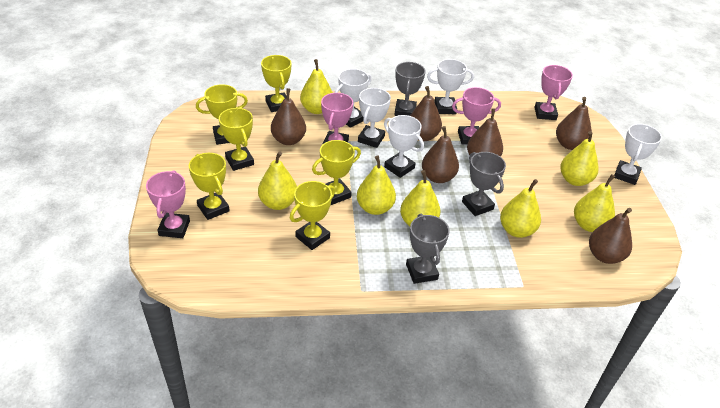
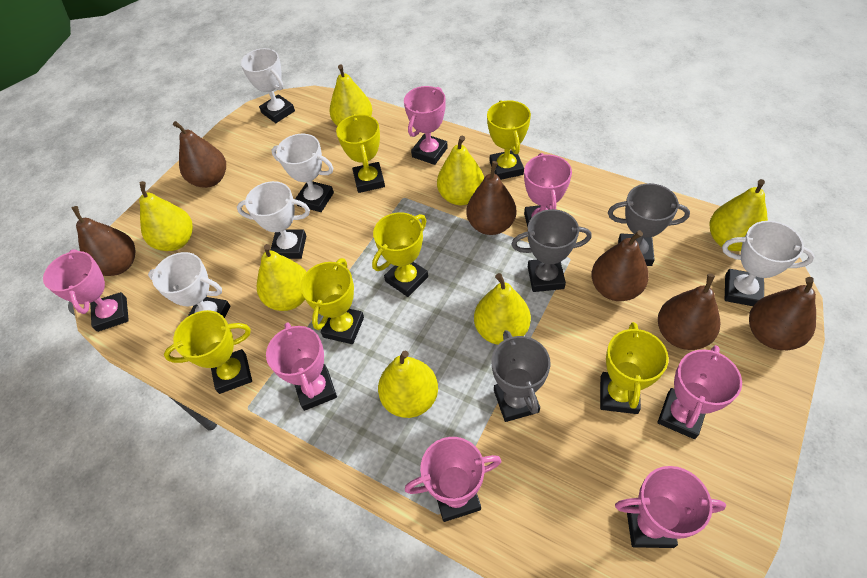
pink trophy: 4 -> 7

